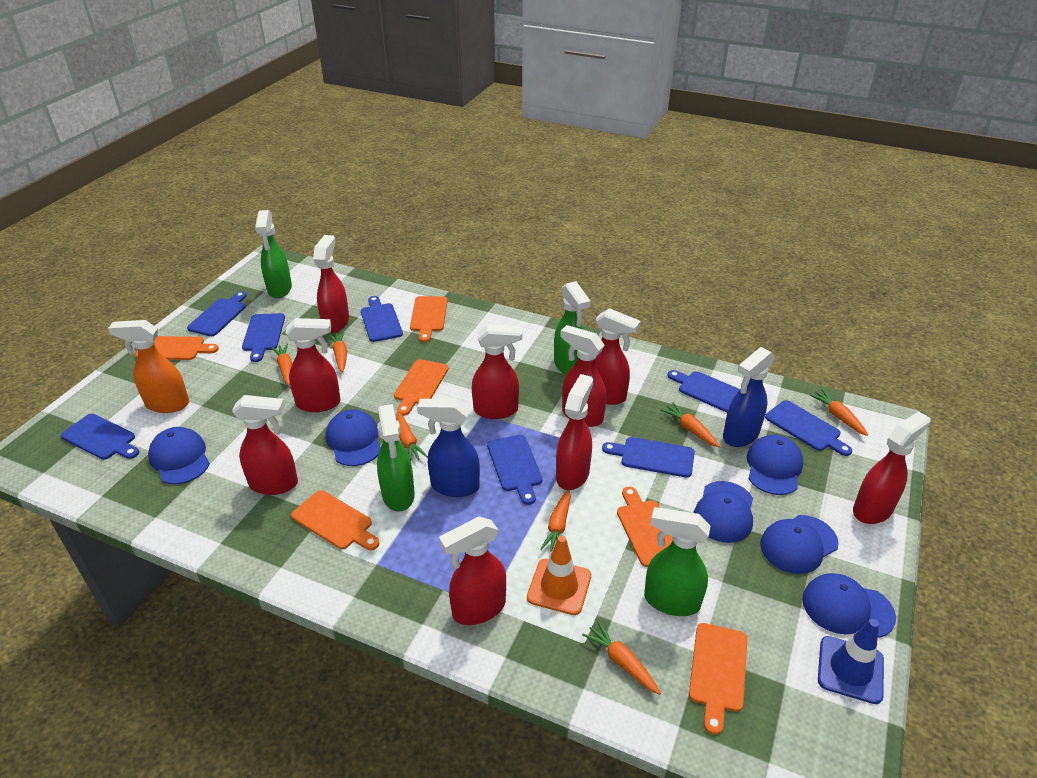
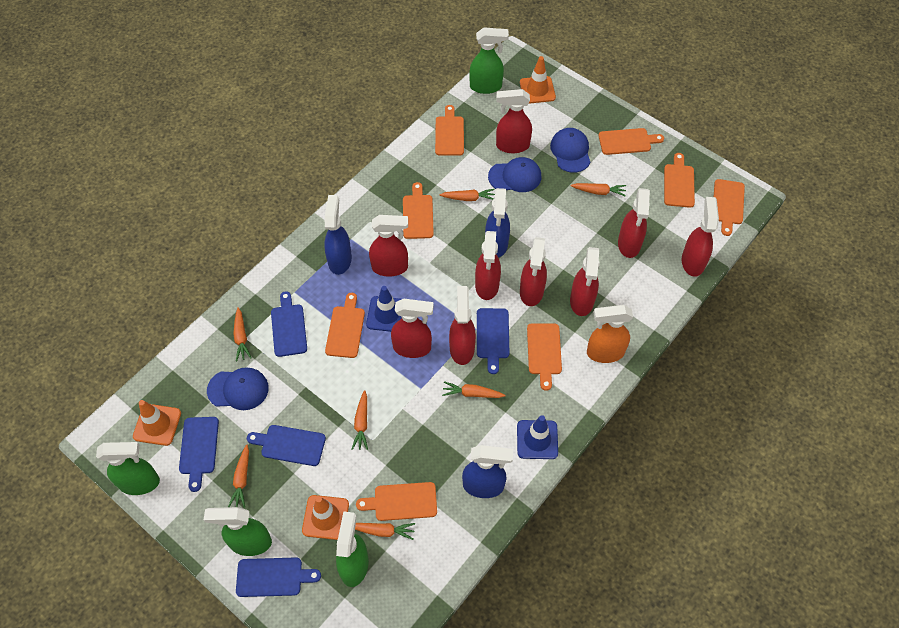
blue cap: 6 -> 3
blue cutting board: 8 -> 5
blue spray bottle: 2 -> 3
blue traffic cone: 1 -> 2
orange cutting board: 6 -> 8
orange traffic cone: 1 -> 3

